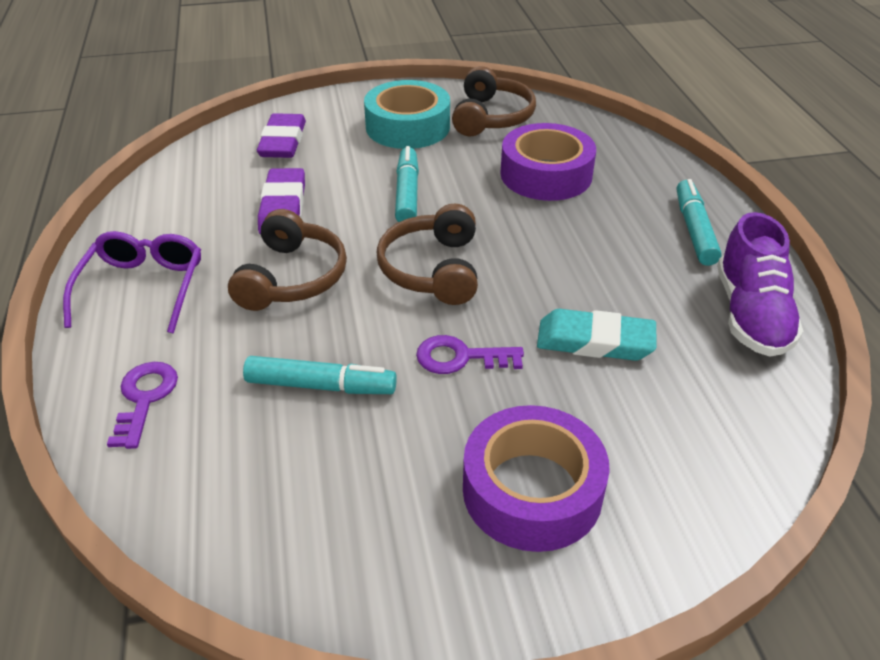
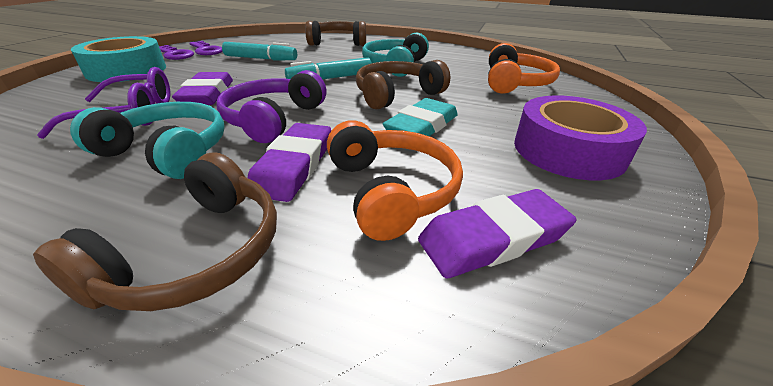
orange headphones: 0 -> 2
purple eraser: 2 -> 3
purple headphones: 0 -> 1
purple shoe: 1 -> 0
purple tape: 2 -> 1
turquoise headphones: 0 -> 2
turquoise marker: 3 -> 2

